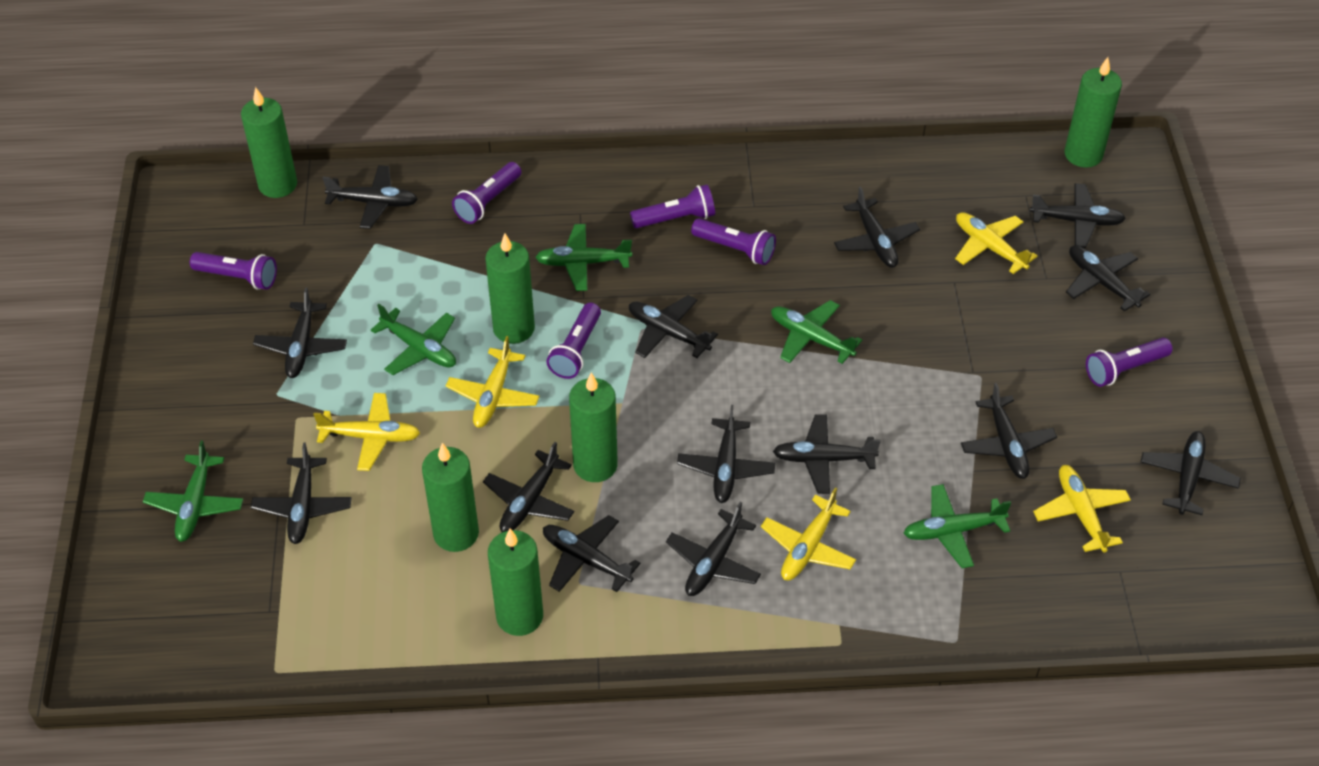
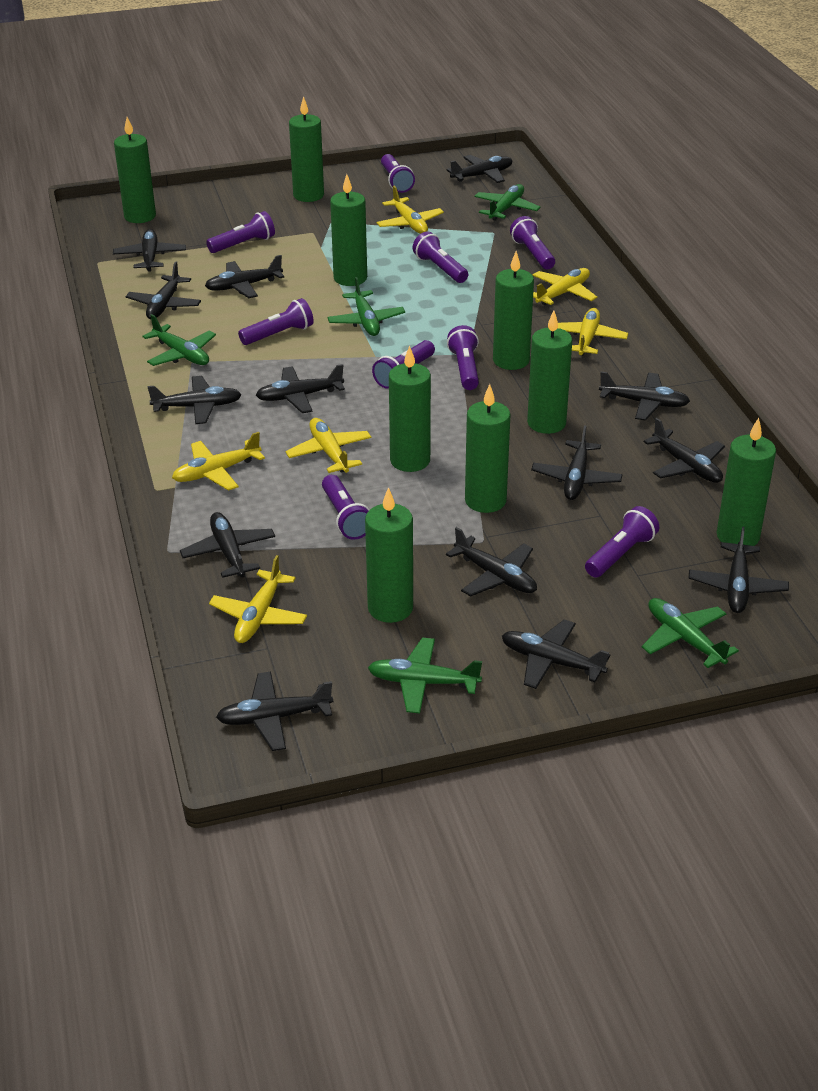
green candle: 6 -> 9
purple flashlight: 6 -> 9
yellow plane: 5 -> 6

